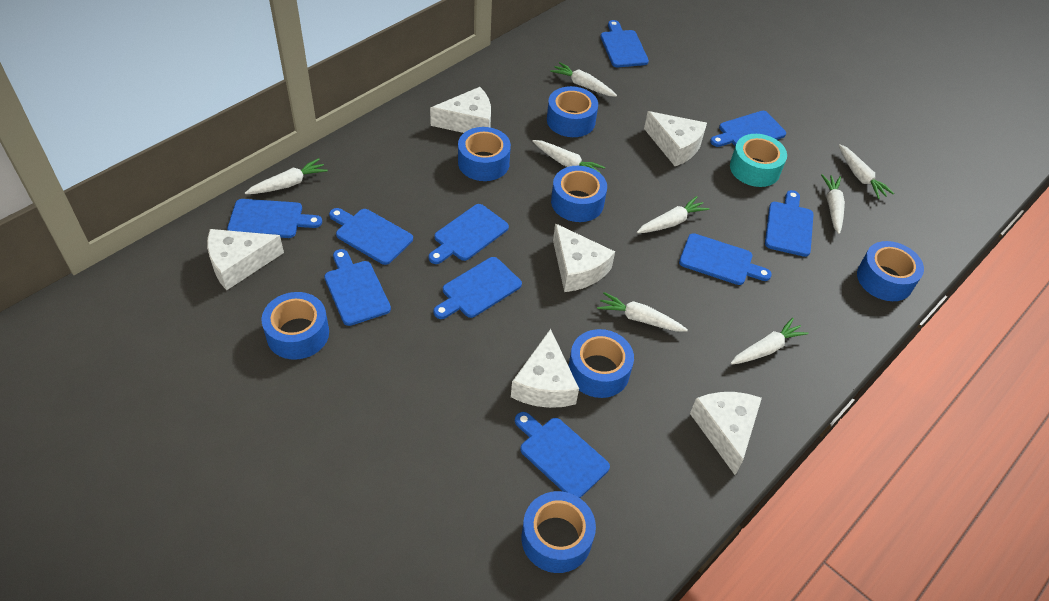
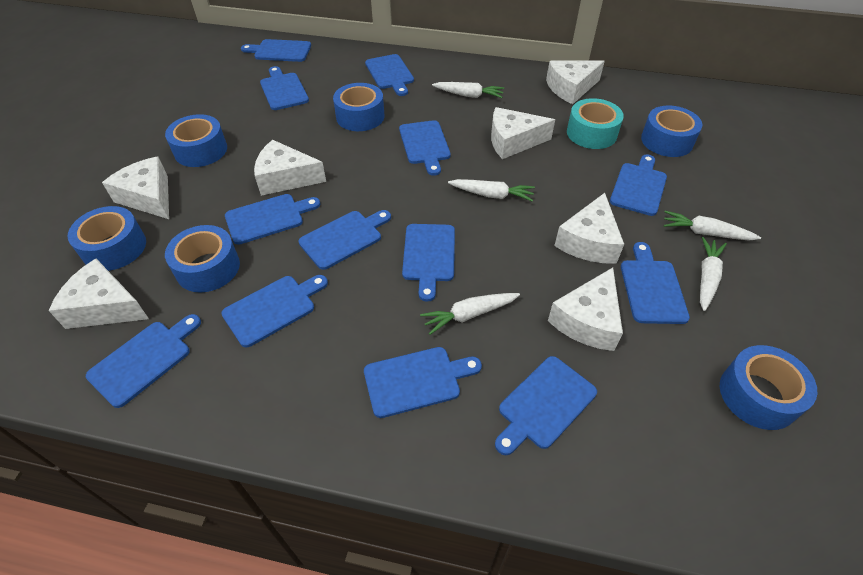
blue cutting board: 10 -> 13
blue tape: 7 -> 6
white carrot: 8 -> 5
white cheese: 6 -> 7

